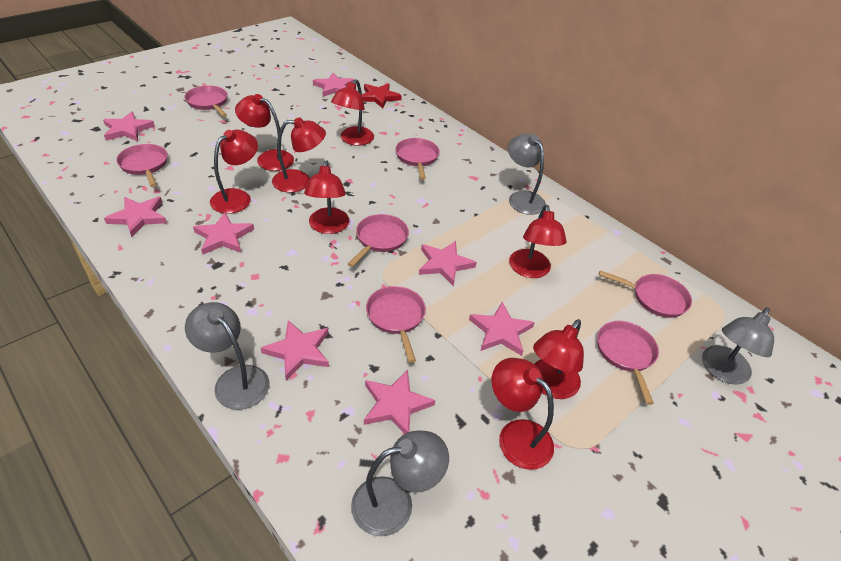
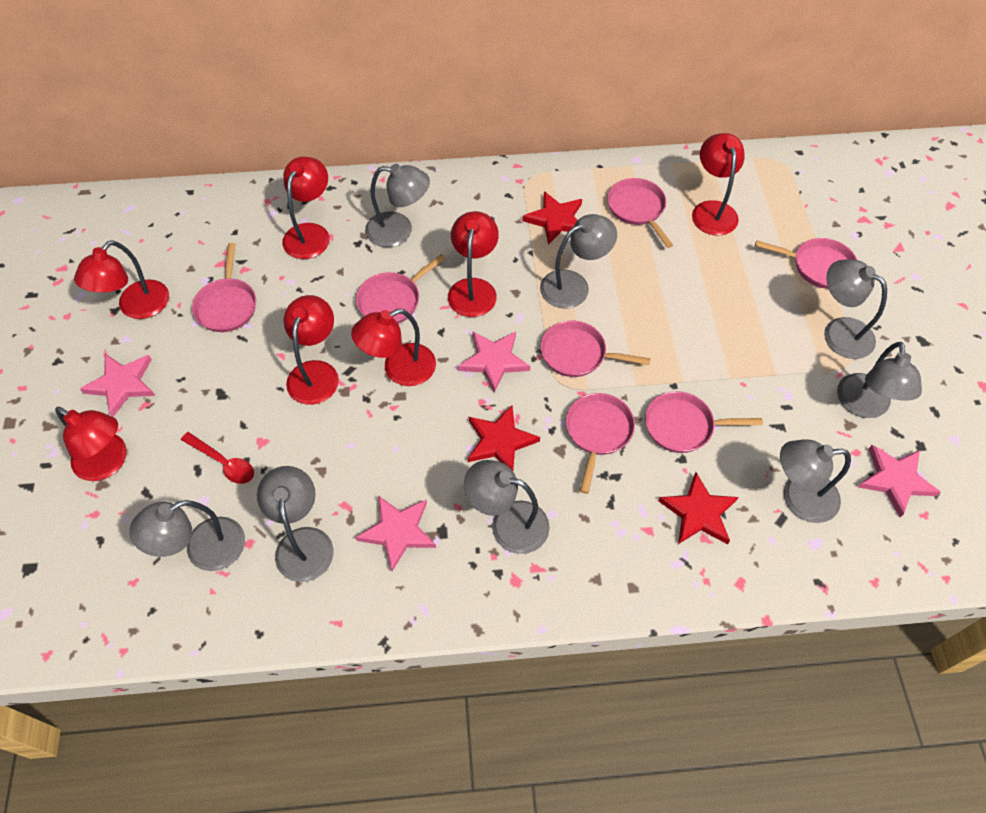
grey lamp: 4 -> 8
pink star: 8 -> 4
red lamp: 8 -> 7
red spoon: 0 -> 1
red star: 1 -> 3

